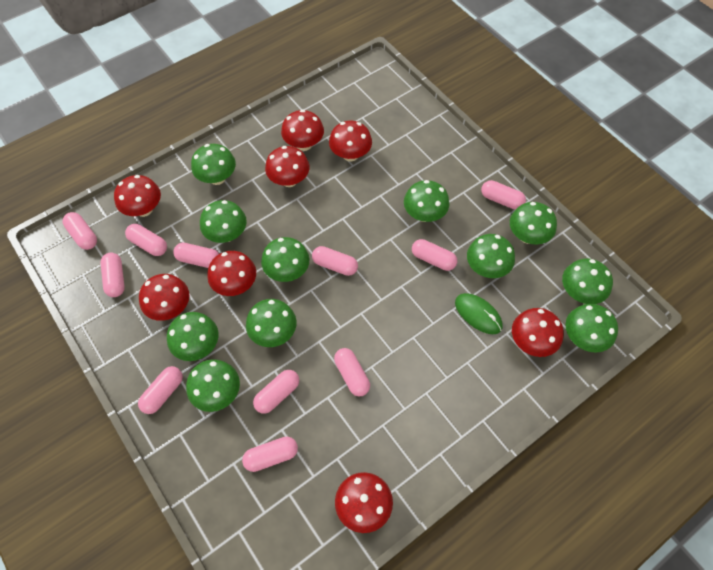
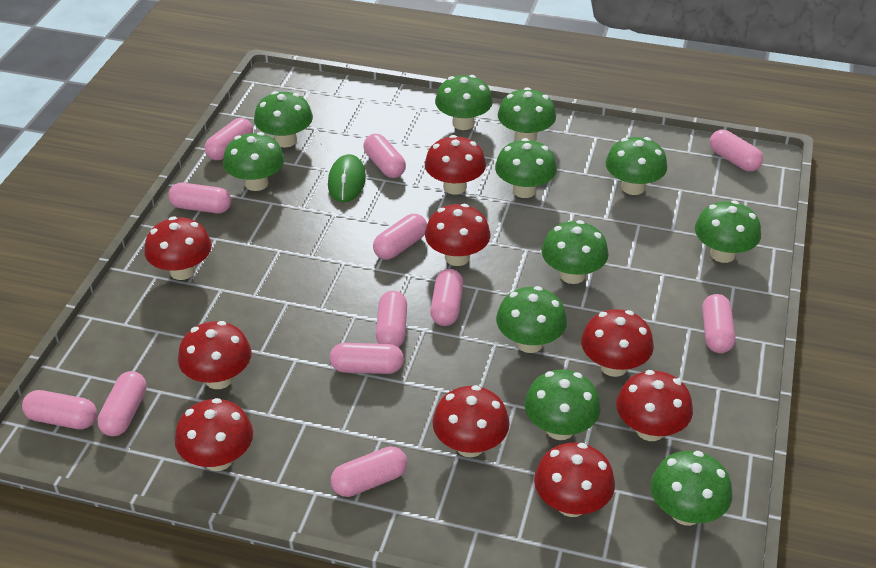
pink capsule: 11 -> 12
red mushroom: 8 -> 9

